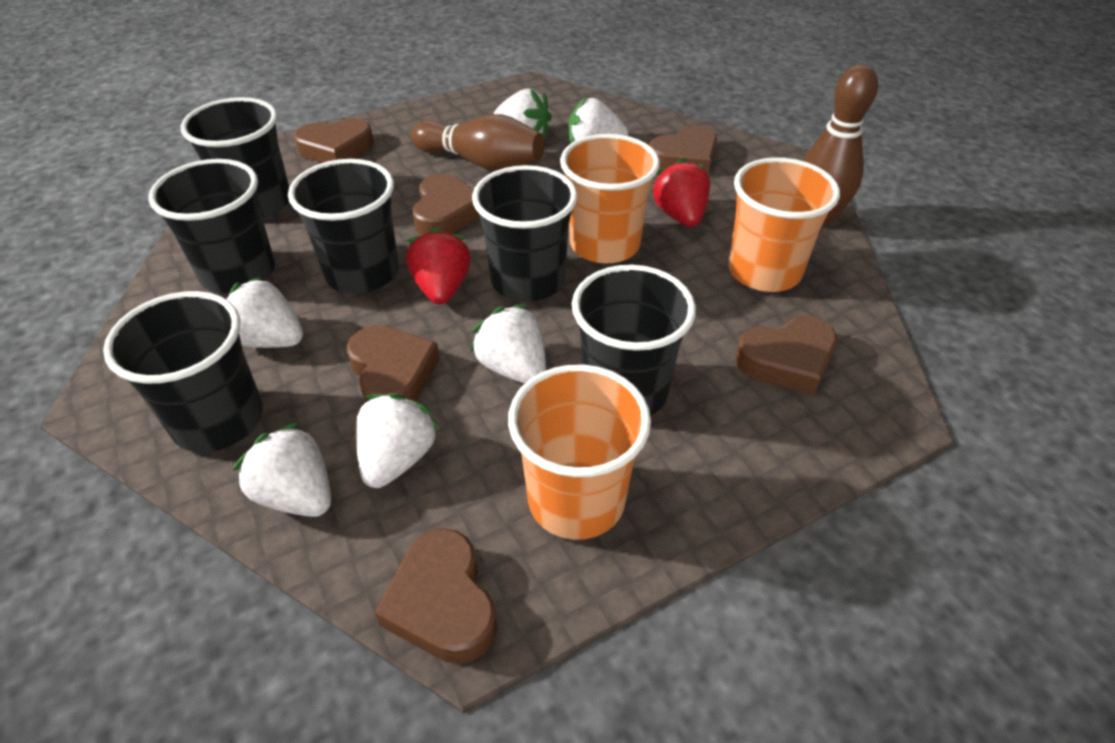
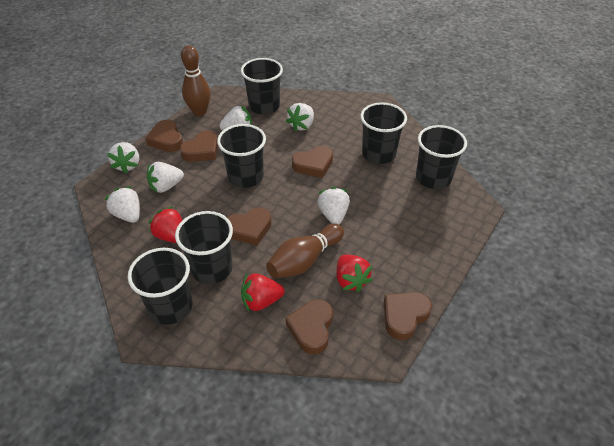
orange cup: 3 -> 0
red strawberry: 2 -> 3

